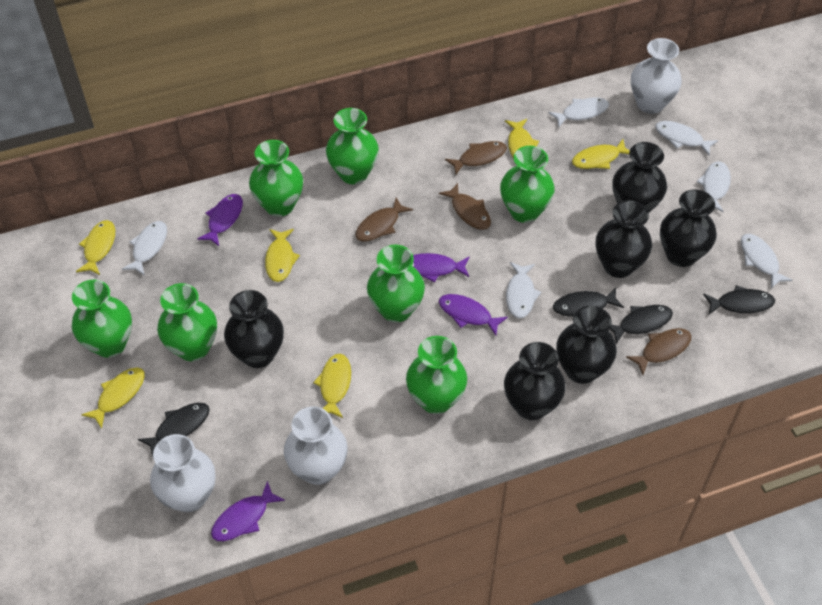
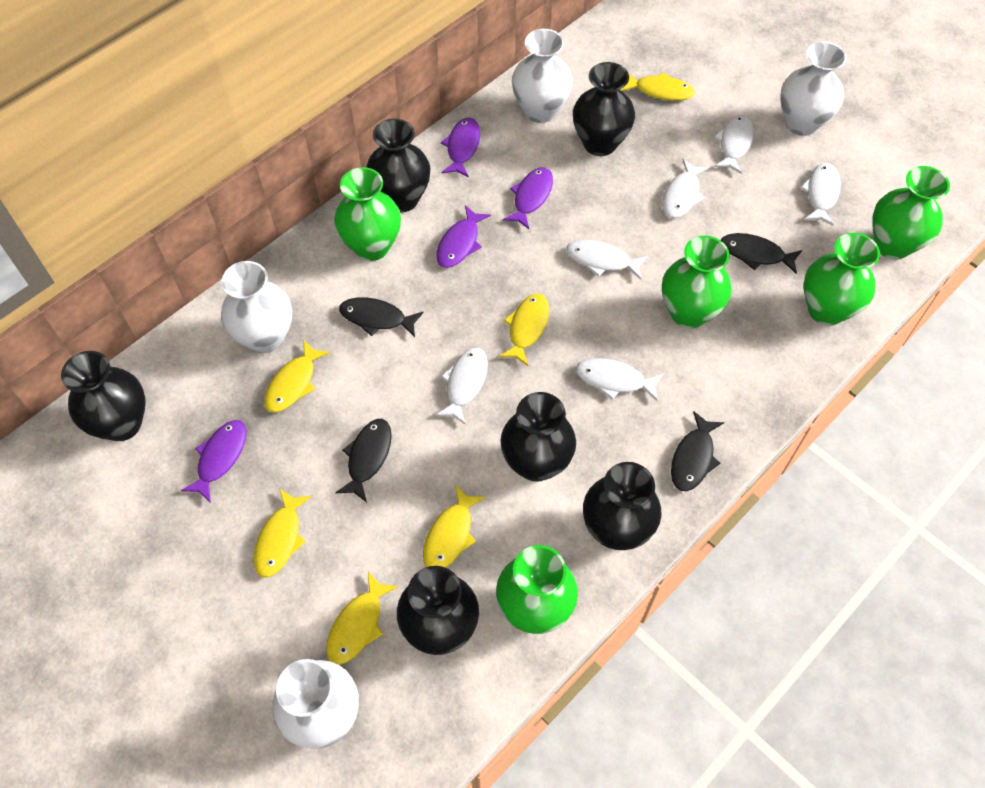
brown fish: 4 -> 0
green vase: 7 -> 5
white vase: 3 -> 4

